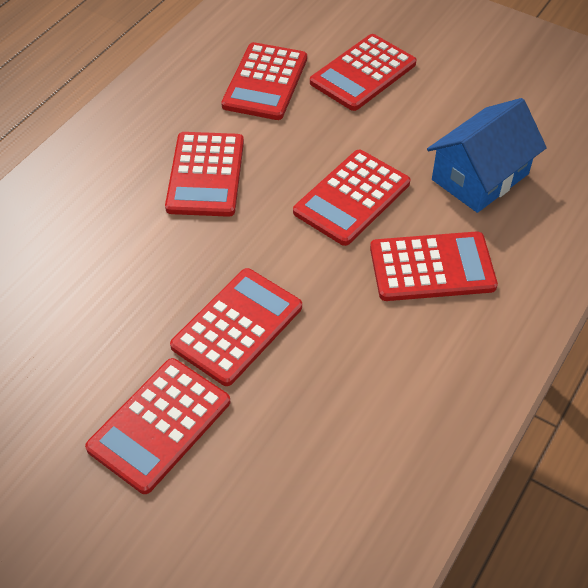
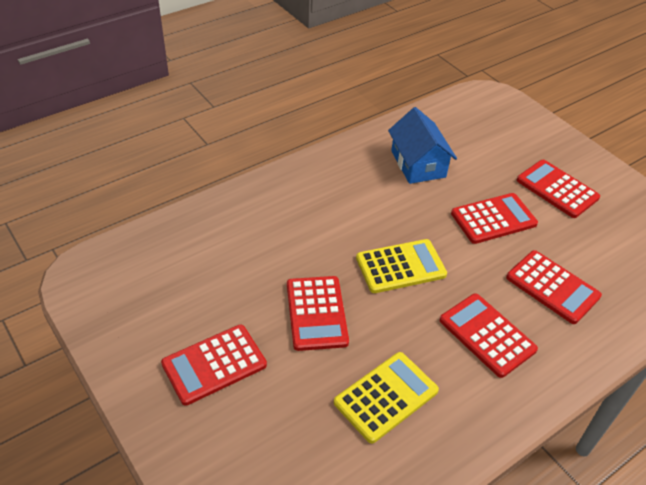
red calculator: 7 -> 6
yellow calculator: 0 -> 2

